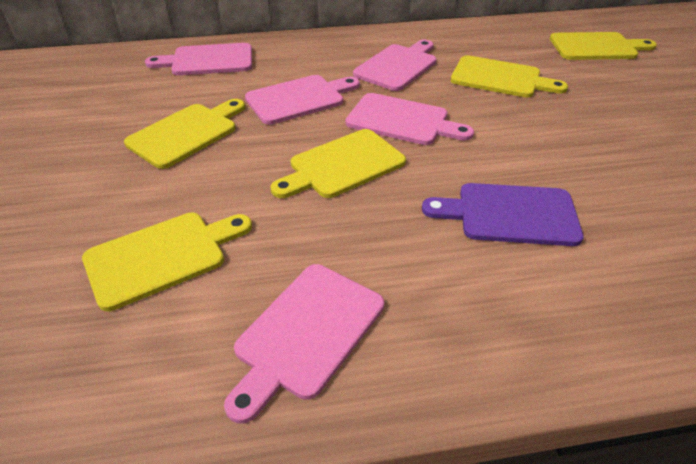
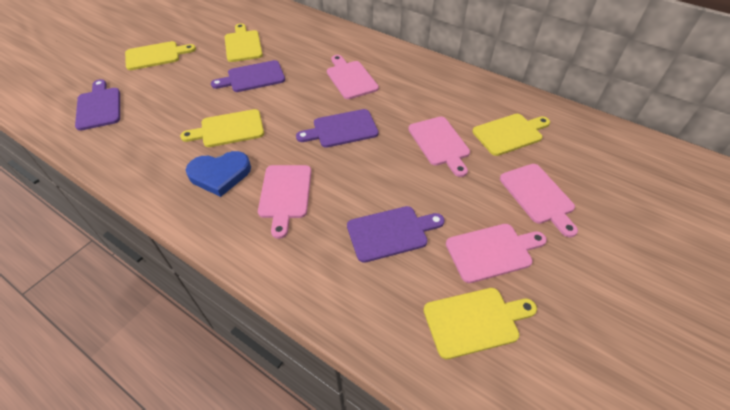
blue heart: 0 -> 1
purple cutting board: 1 -> 4

